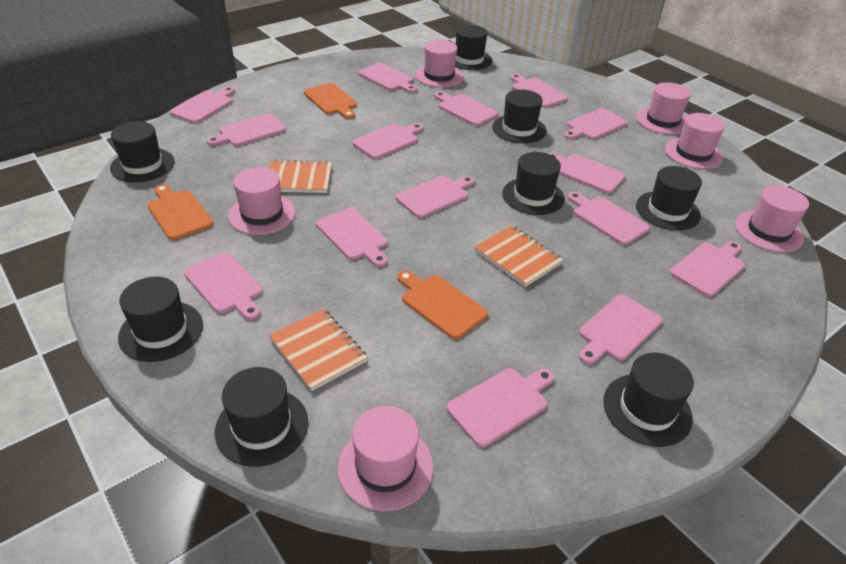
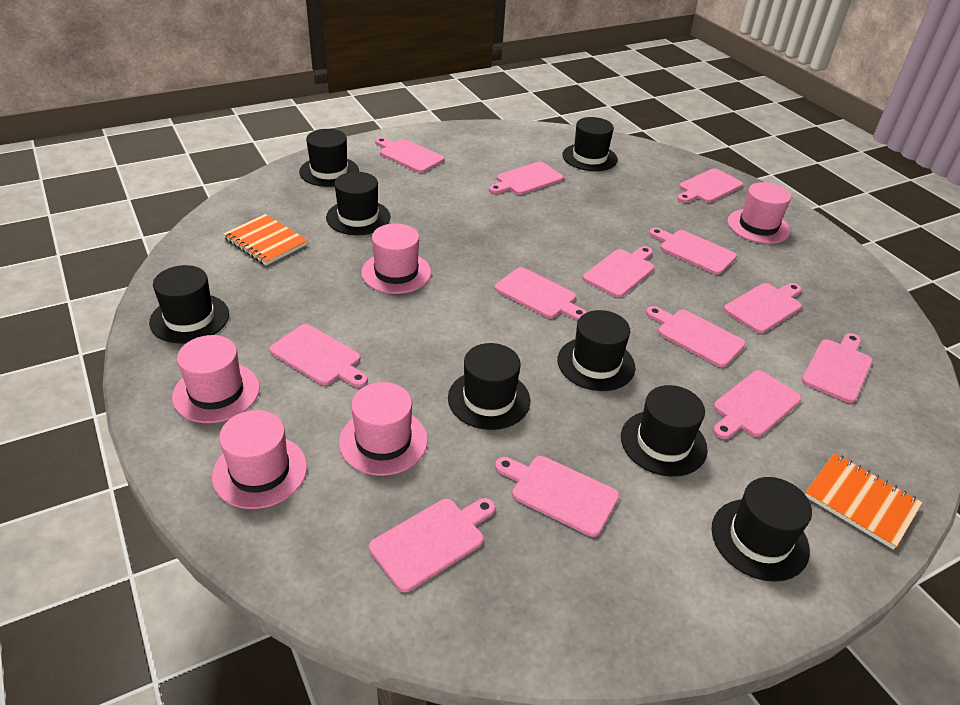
orange cutting board: 3 -> 0
orange notebook: 3 -> 2
pink cutting board: 15 -> 13
pink hat: 6 -> 5

